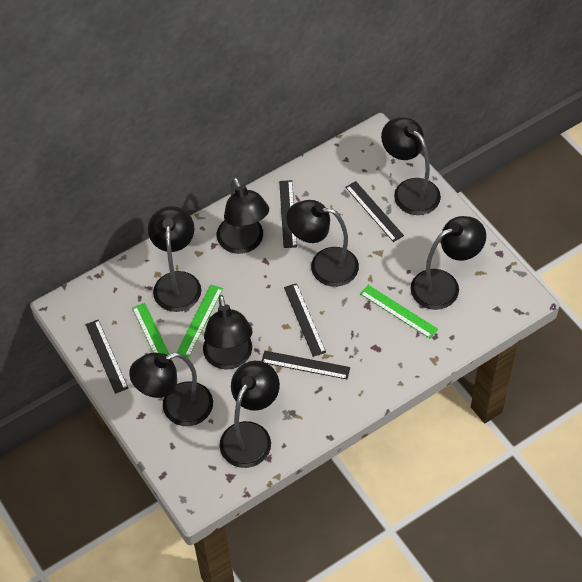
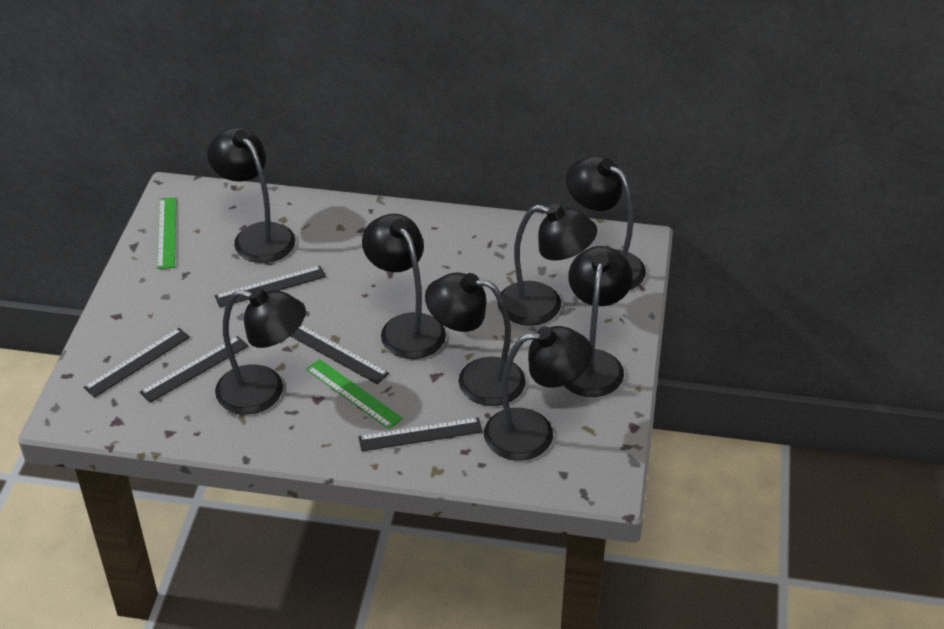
green ruler: 3 -> 2

